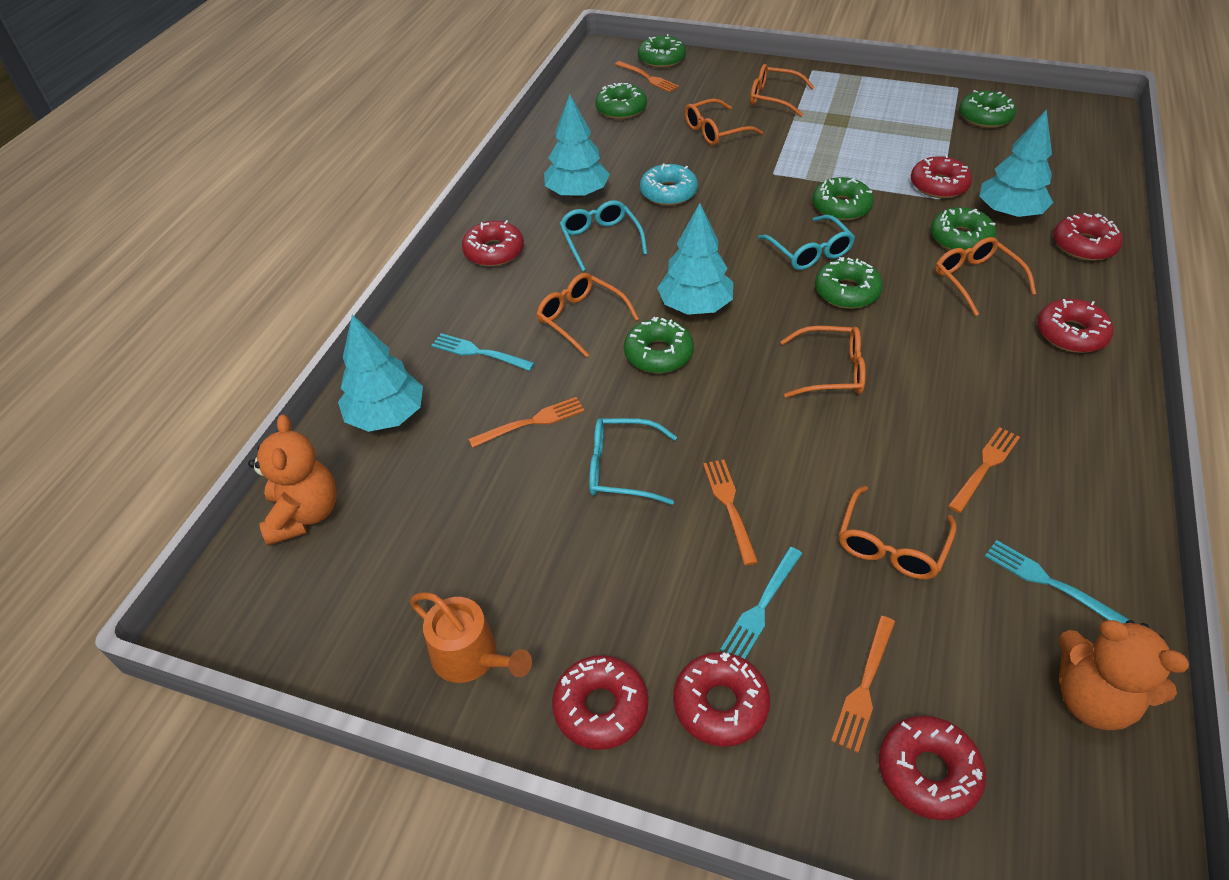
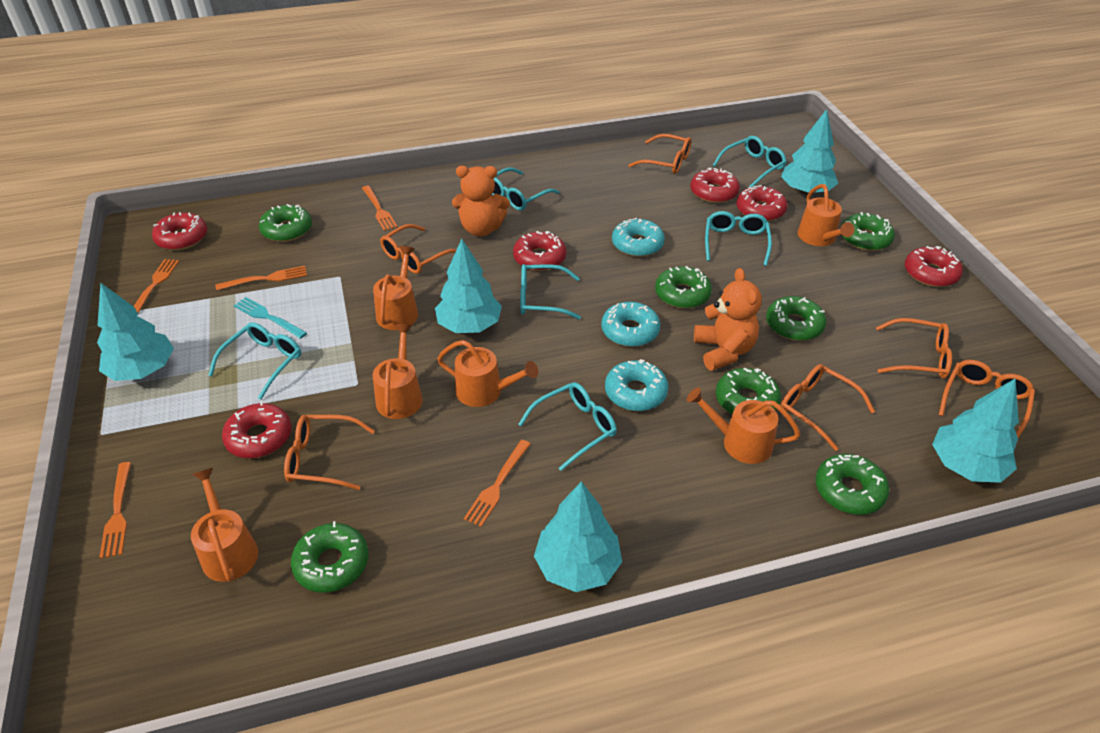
orange watering can: 1 -> 6
red donut: 7 -> 6
turquoise donut: 1 -> 3
turquoise fork: 3 -> 1
turquoise glasses: 3 -> 6
turquoise tree: 4 -> 5

